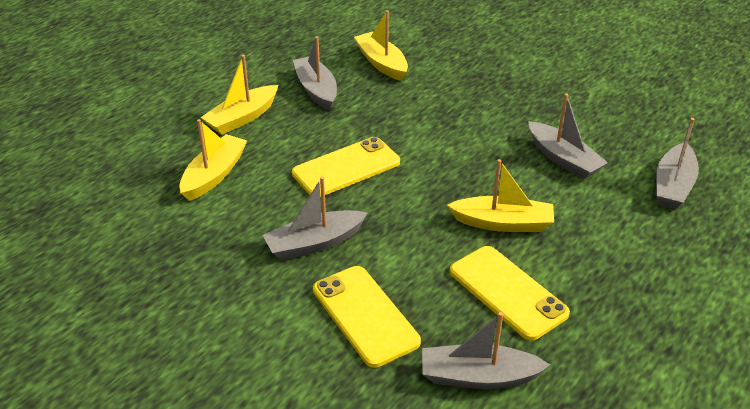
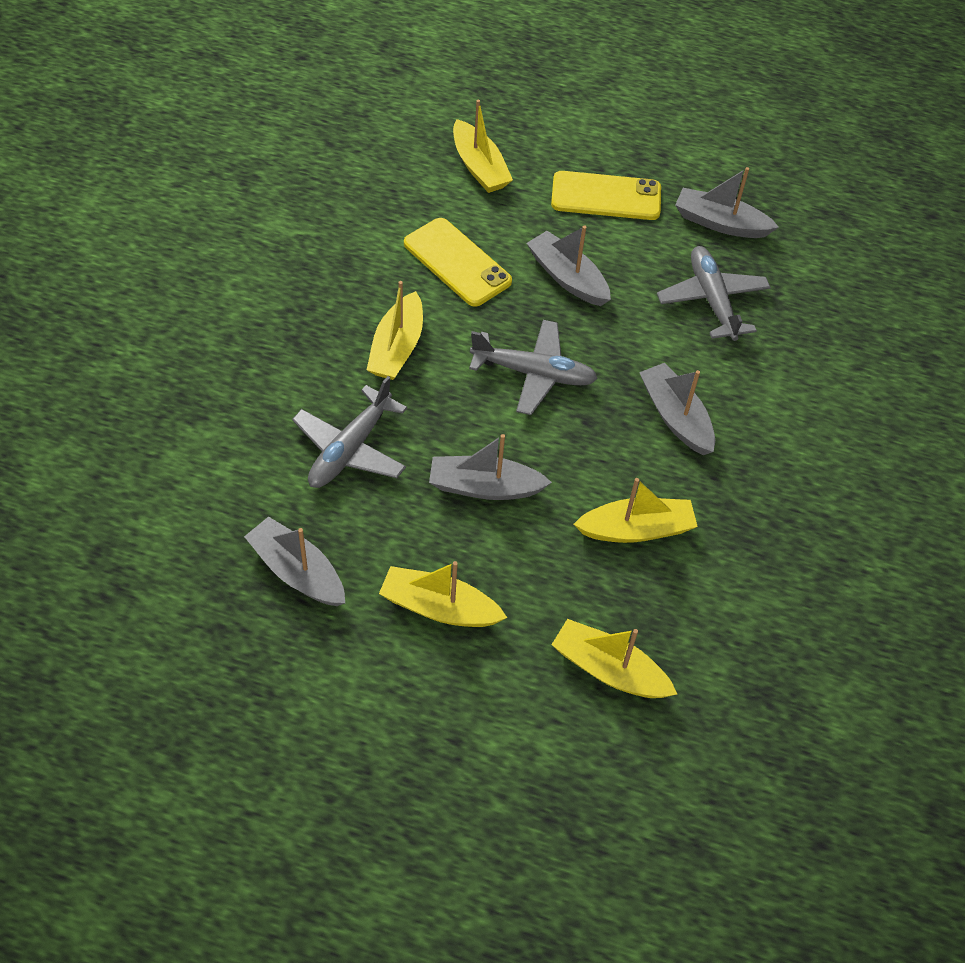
grey plane: 0 -> 3
yellow boat: 4 -> 5
yellow phone: 3 -> 2

